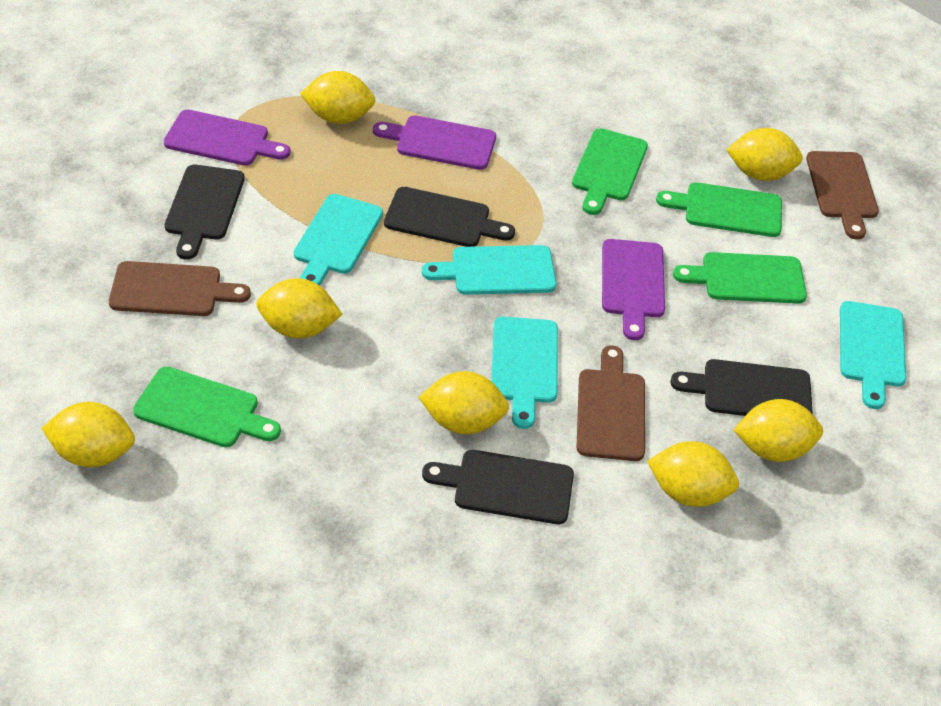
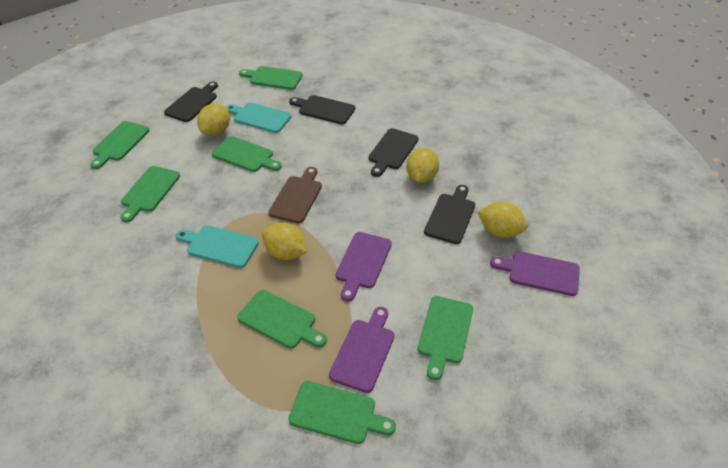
brown cutting board: 3 -> 1
green cutting board: 4 -> 7
turquoise cutting board: 4 -> 2
yellow lemon: 7 -> 4

